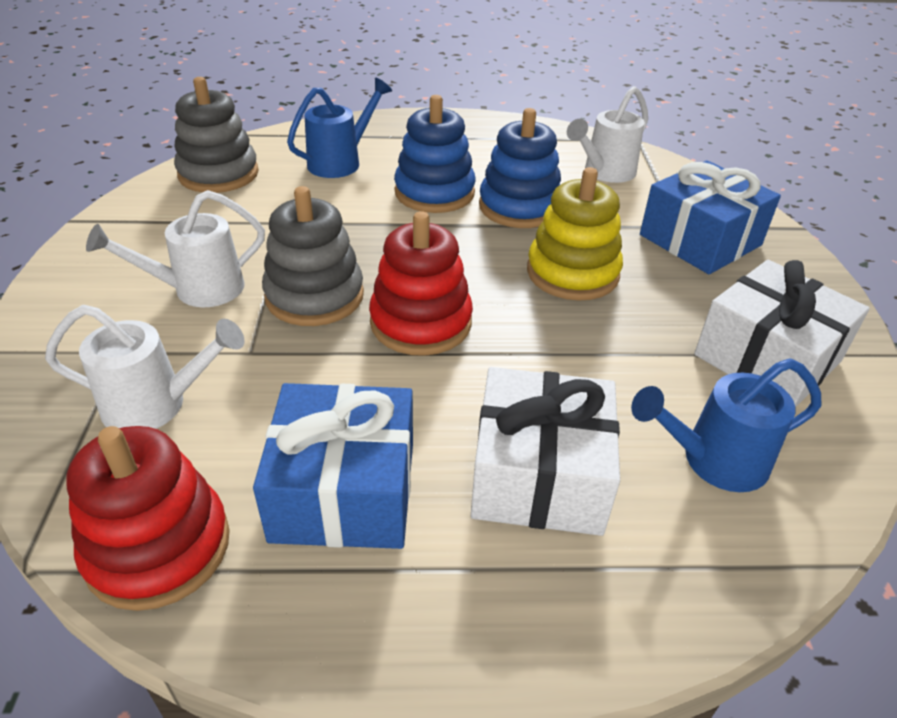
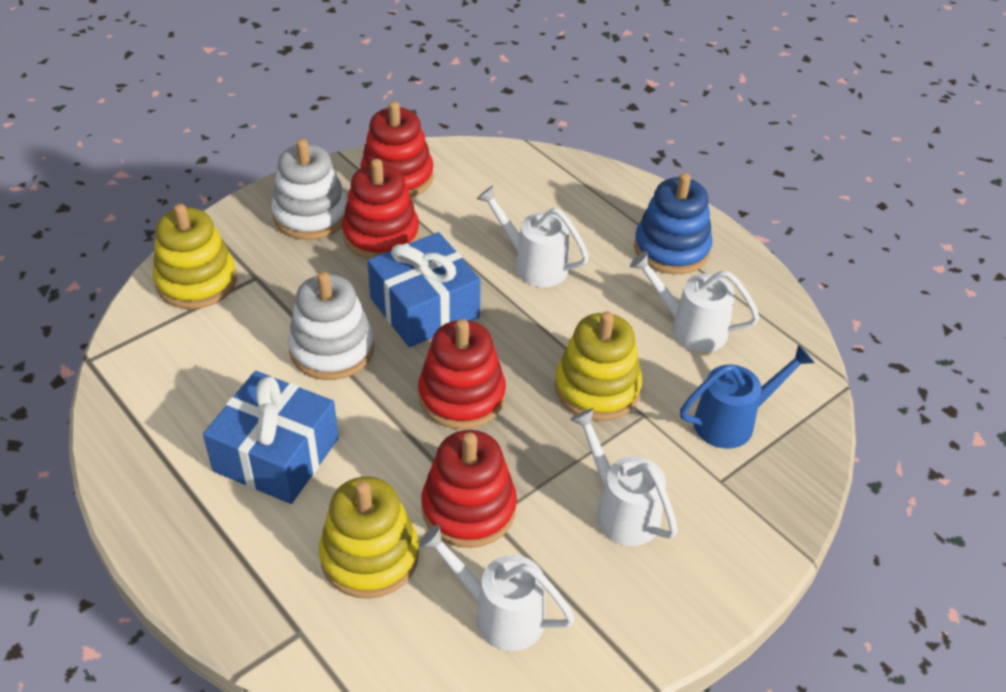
blue stacking toy: 2 -> 1
blue watering can: 2 -> 1
grey stacking toy: 2 -> 0
red stacking toy: 2 -> 4
white gift: 2 -> 0
white stacking toy: 0 -> 2
white watering can: 3 -> 4
yellow stacking toy: 1 -> 3

